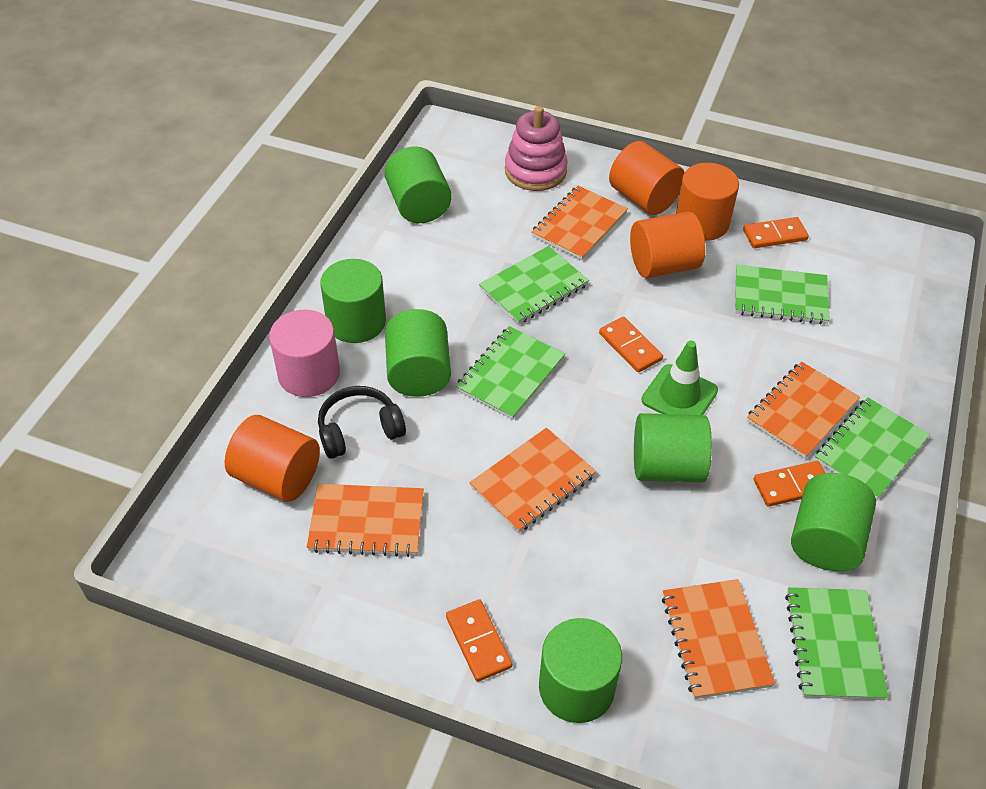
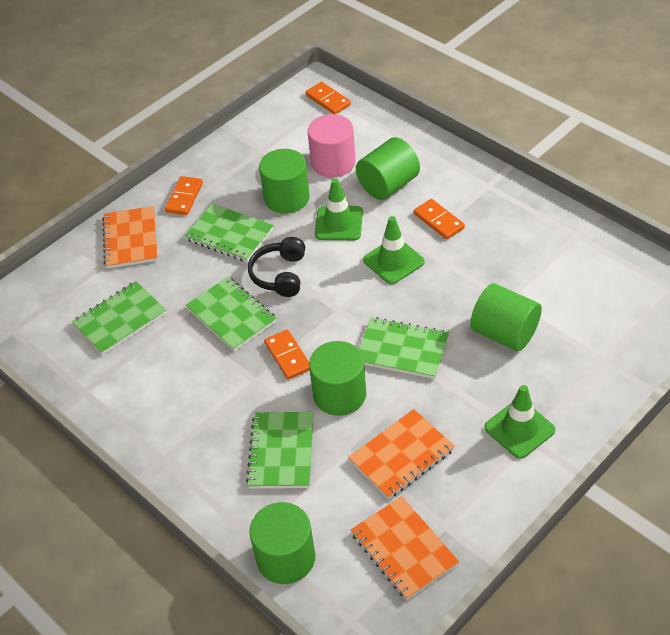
green cylinder: 6 -> 5
green traffic cone: 1 -> 3
orange cylinder: 4 -> 0
orange notebook: 5 -> 3
pink stacking toy: 1 -> 0

